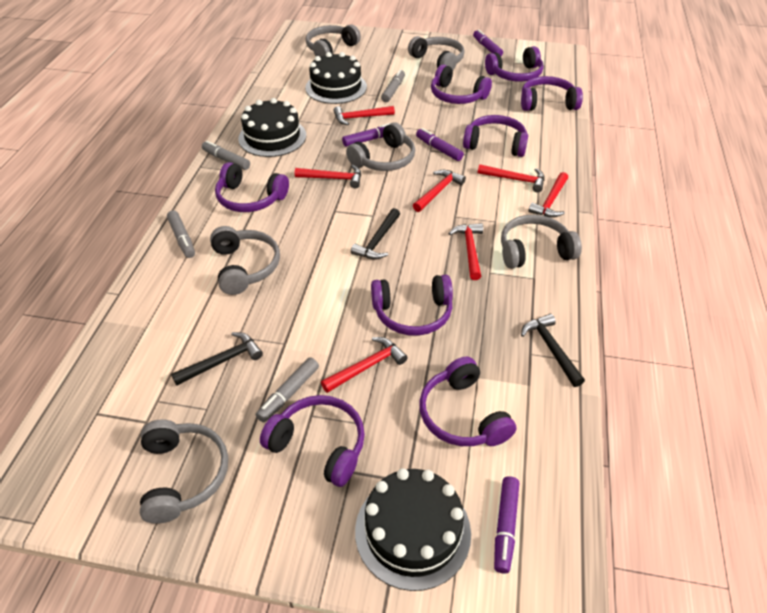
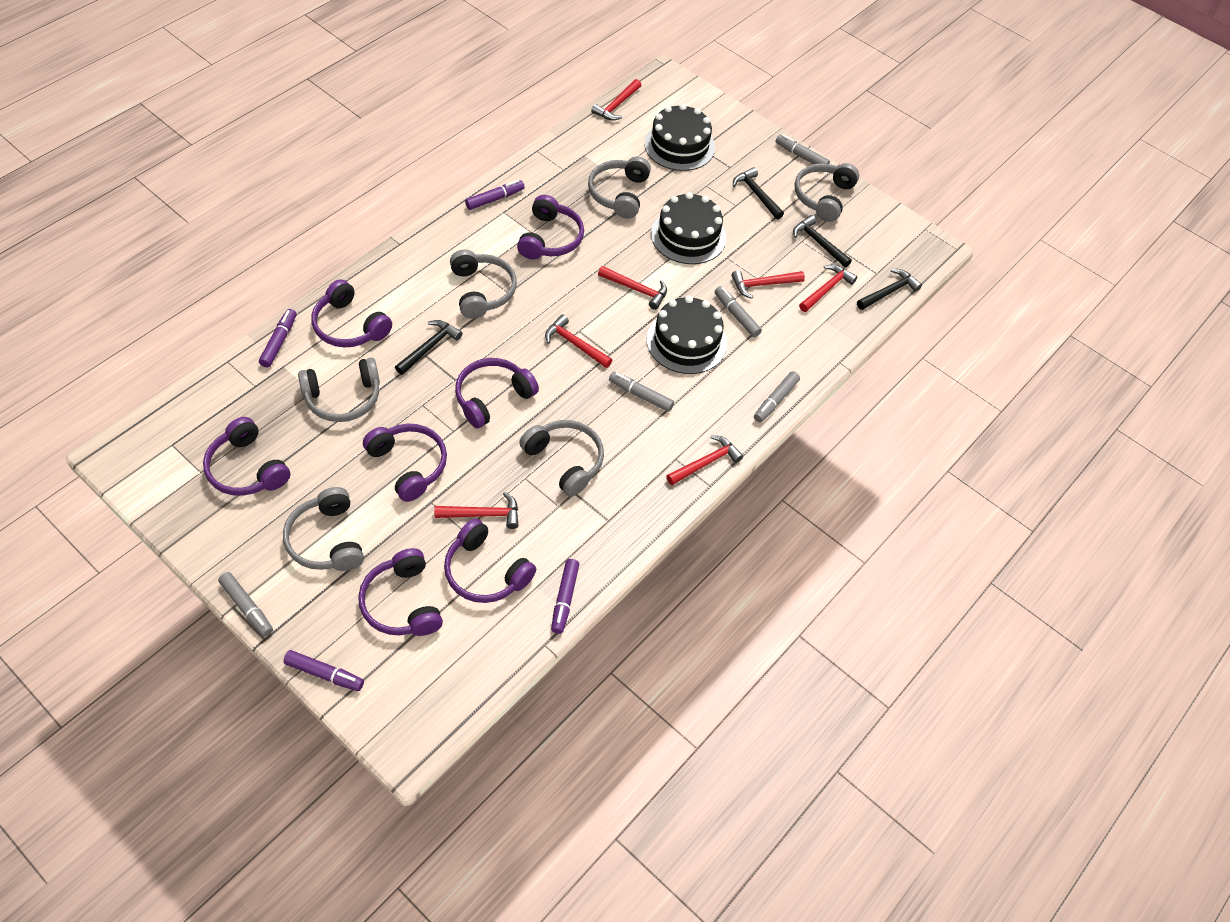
black hammer: 3 -> 4
grey marker: 4 -> 5
purple headphones: 8 -> 7

